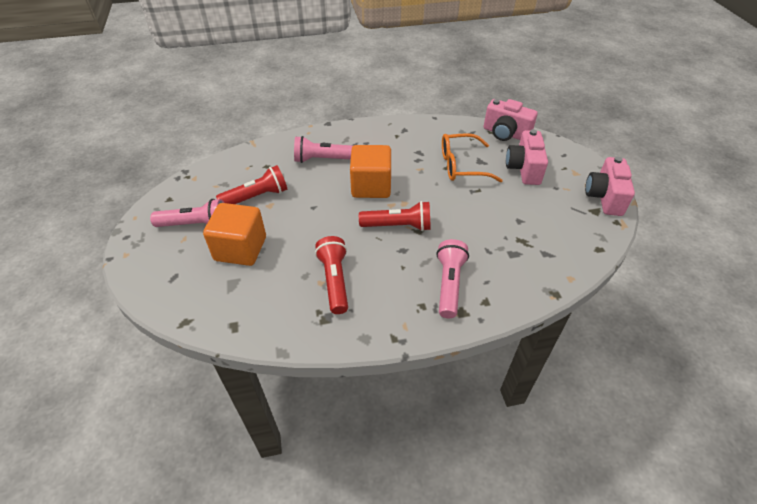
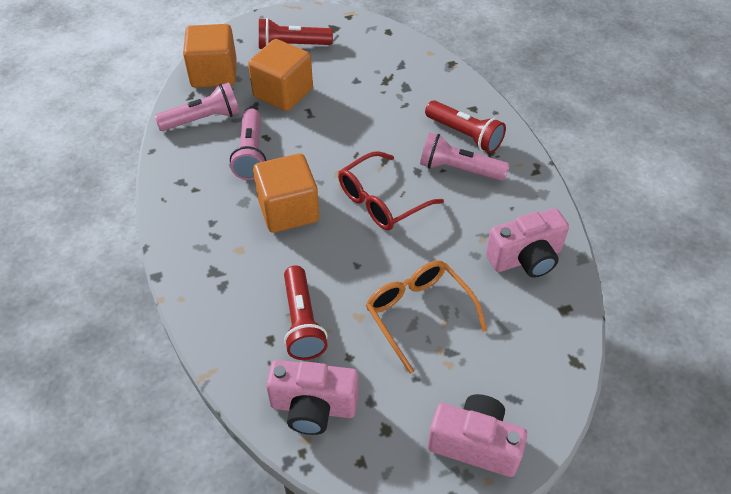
orange cube: 2 -> 3
red glasses: 0 -> 1

